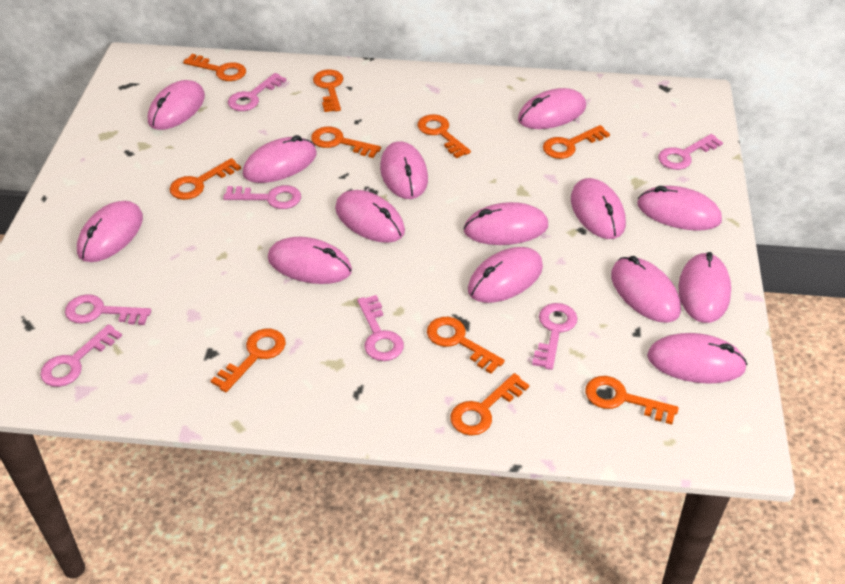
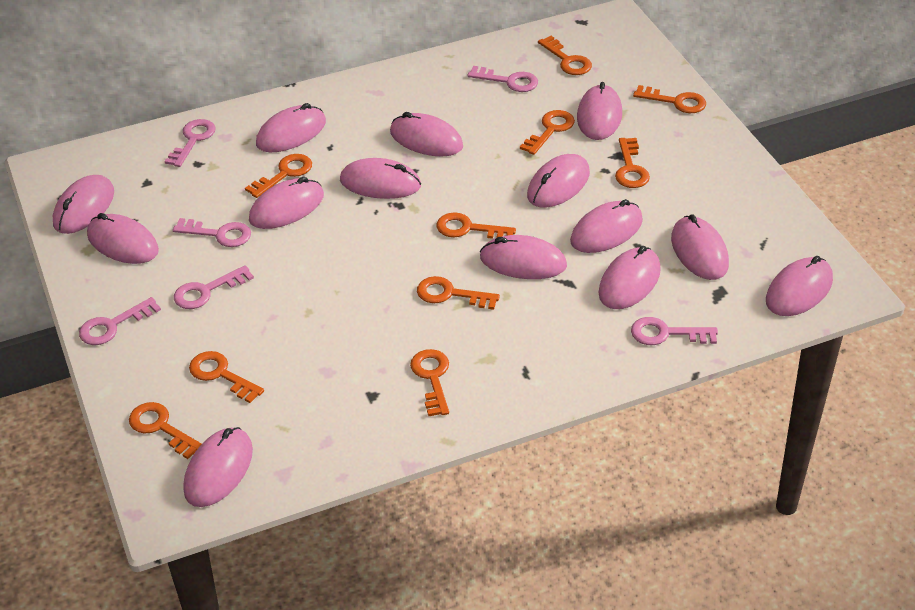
pink key: 7 -> 6

